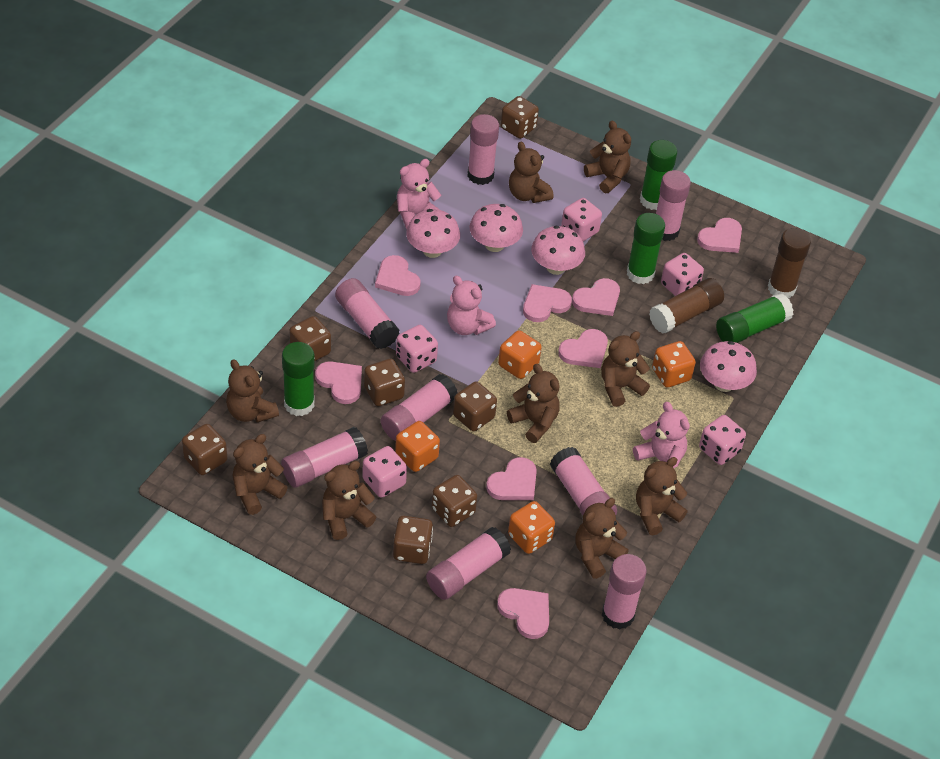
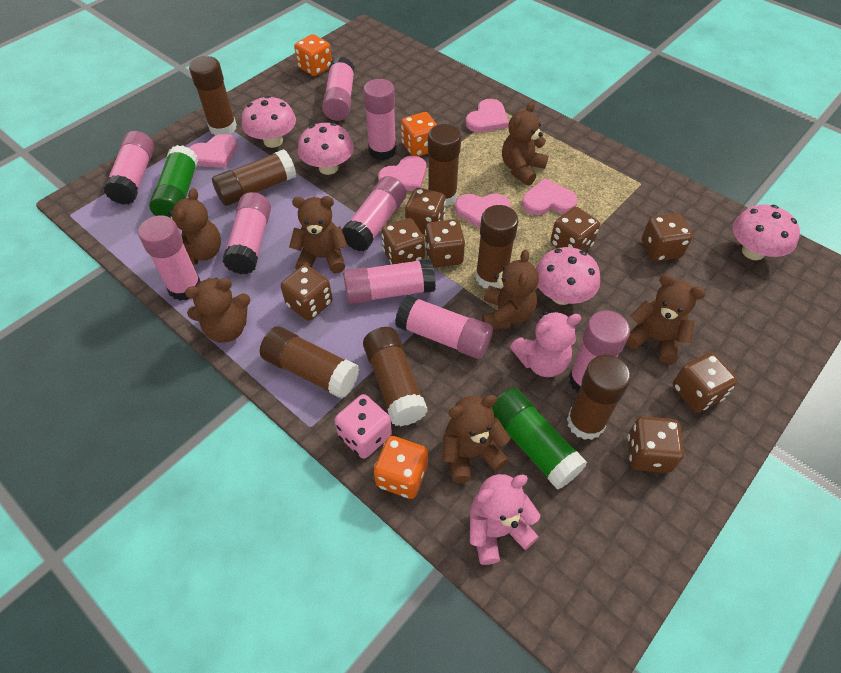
brown dice: 7 -> 8
brown glue stick: 2 -> 7
brown teddy bear: 9 -> 7
green glue stick: 4 -> 2
orange dice: 4 -> 3
pink dice: 5 -> 1
pink glue stick: 8 -> 9
pink heart: 8 -> 5
pink teddy bear: 3 -> 2

